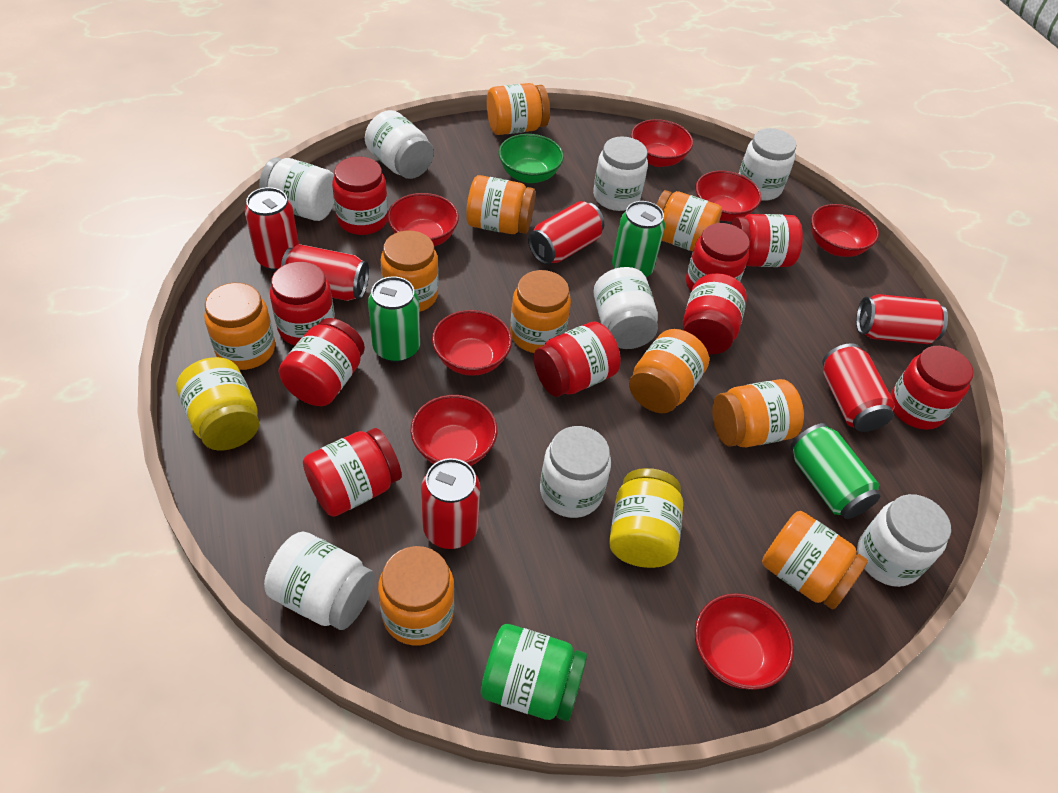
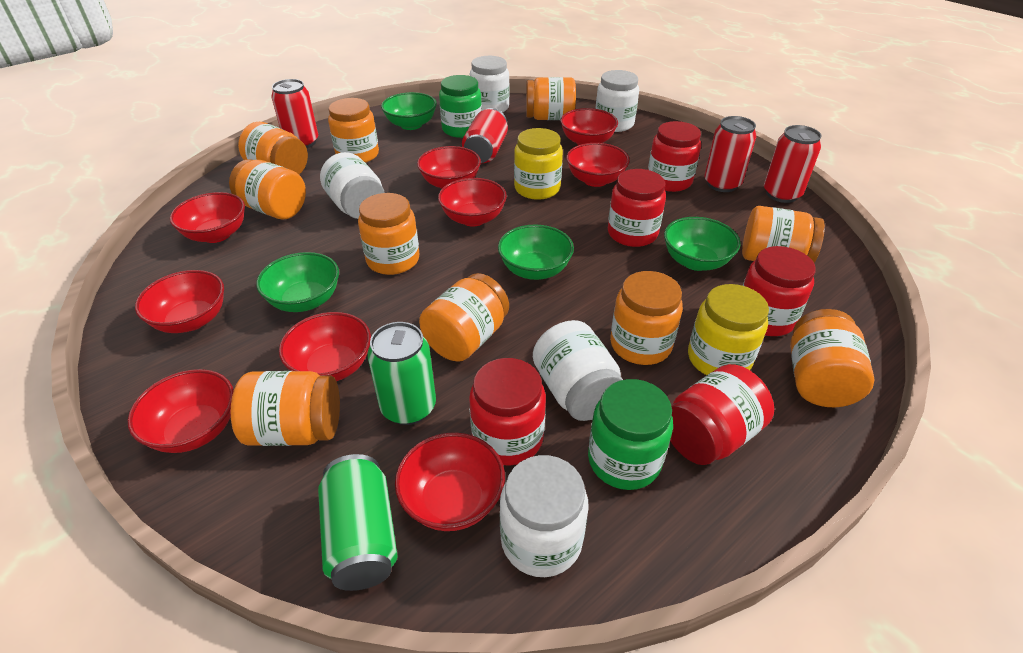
green bowl: 1 -> 4
green can: 3 -> 2
green jar: 1 -> 2
red bowl: 7 -> 9
red can: 6 -> 4
red jar: 9 -> 5
white jar: 8 -> 5

